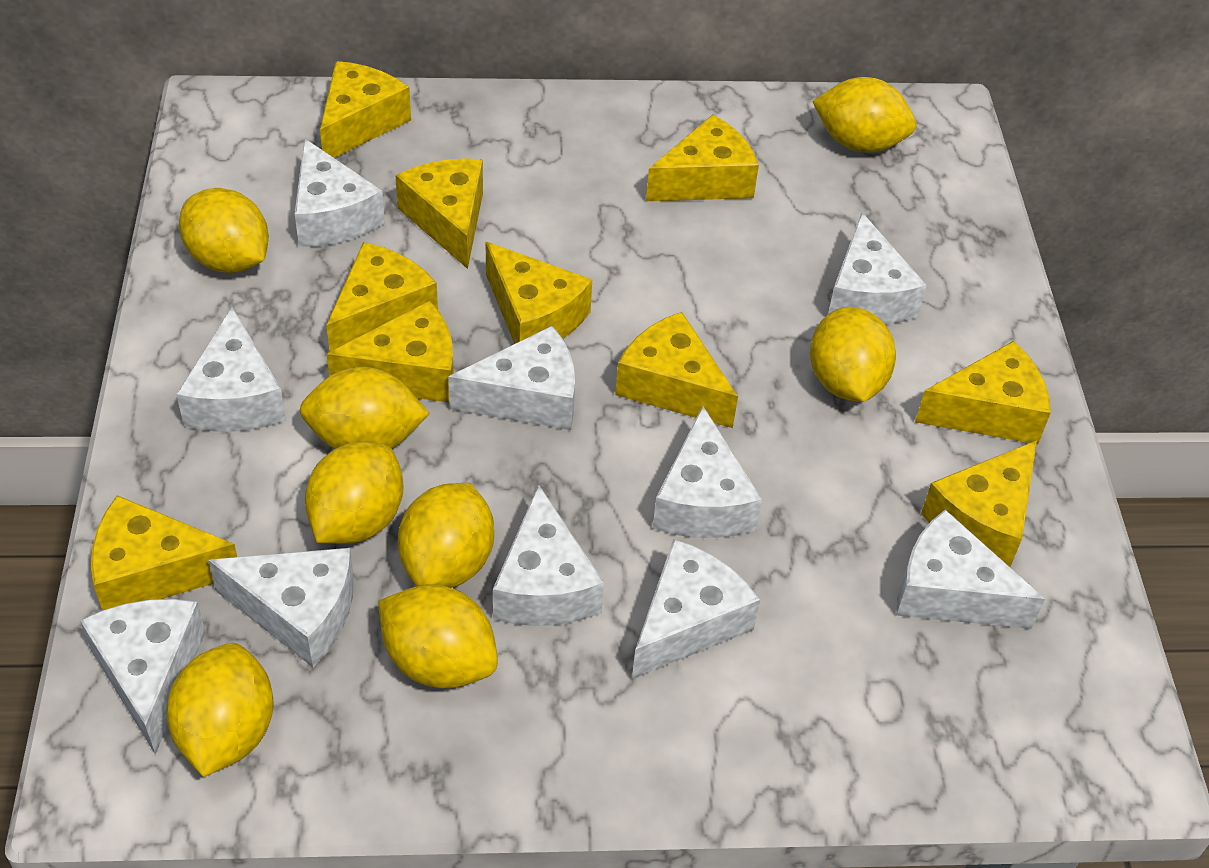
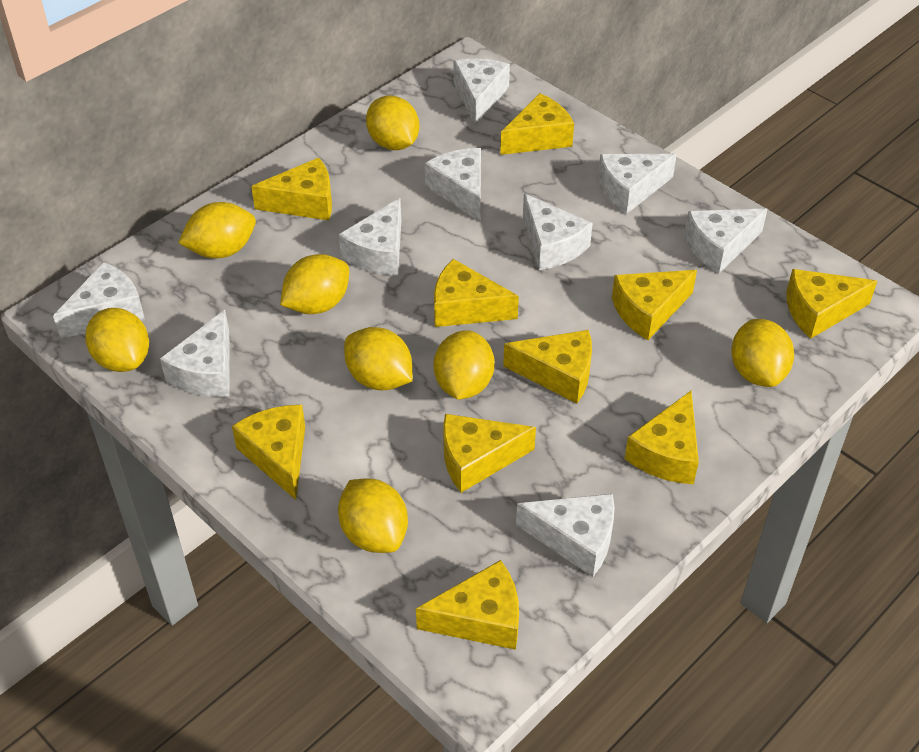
white cheese: 10 -> 9

